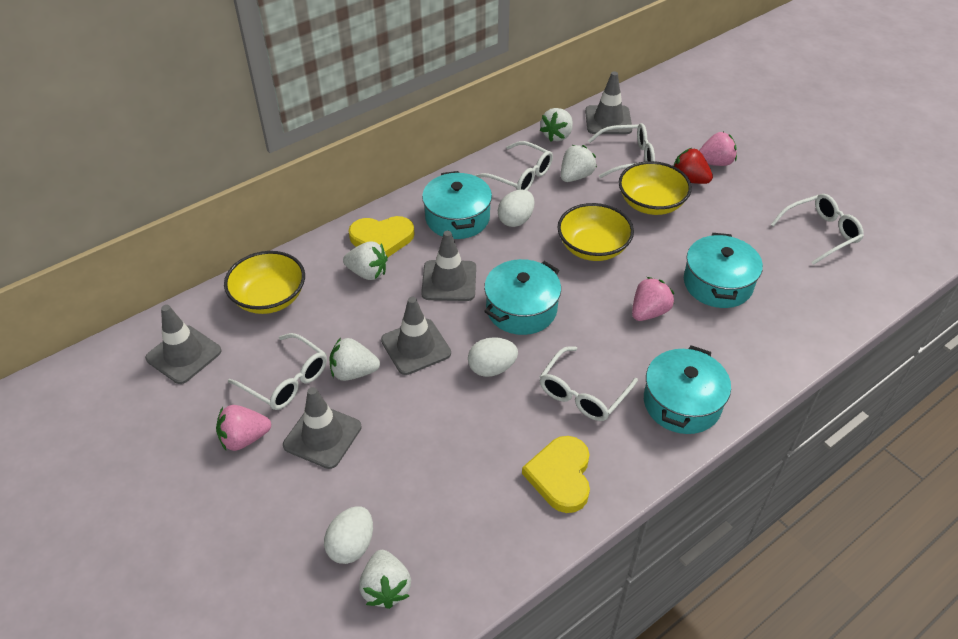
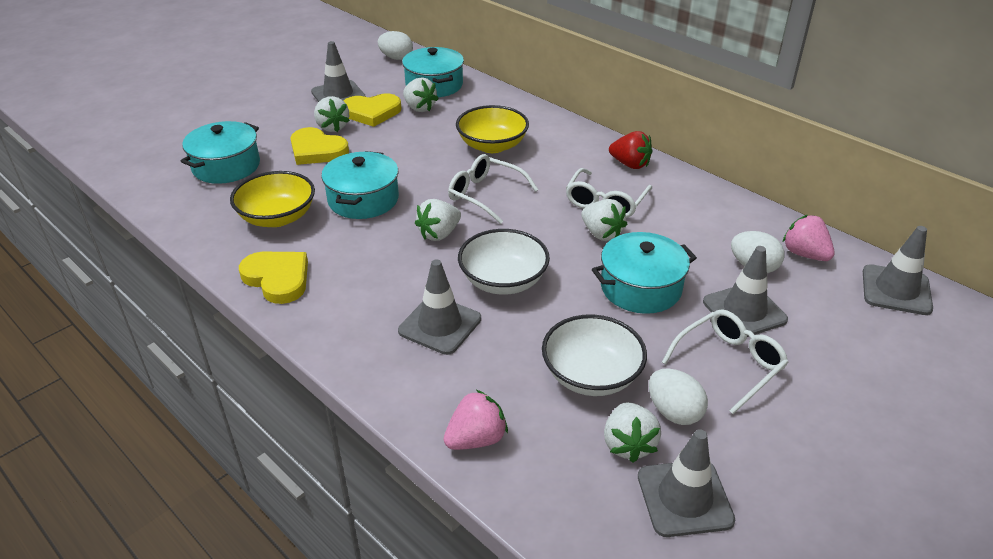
pink strawberry: 3 -> 2
white bowl: 0 -> 2
white glasses: 5 -> 3
yellow bowl: 3 -> 2
yellow heart: 2 -> 3

